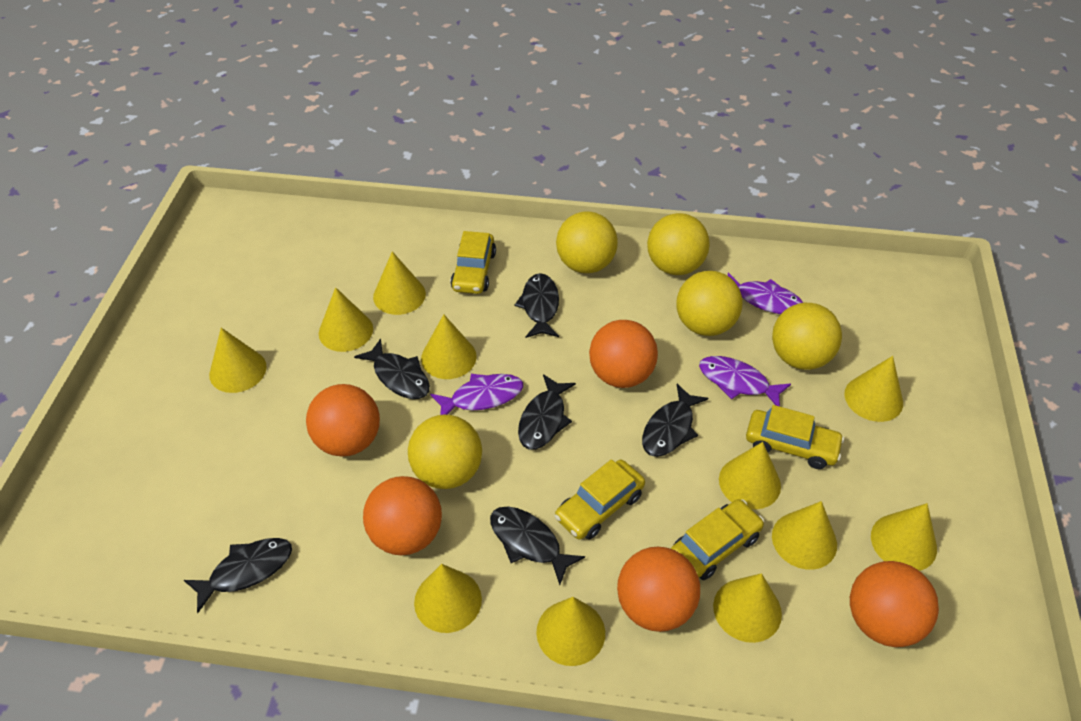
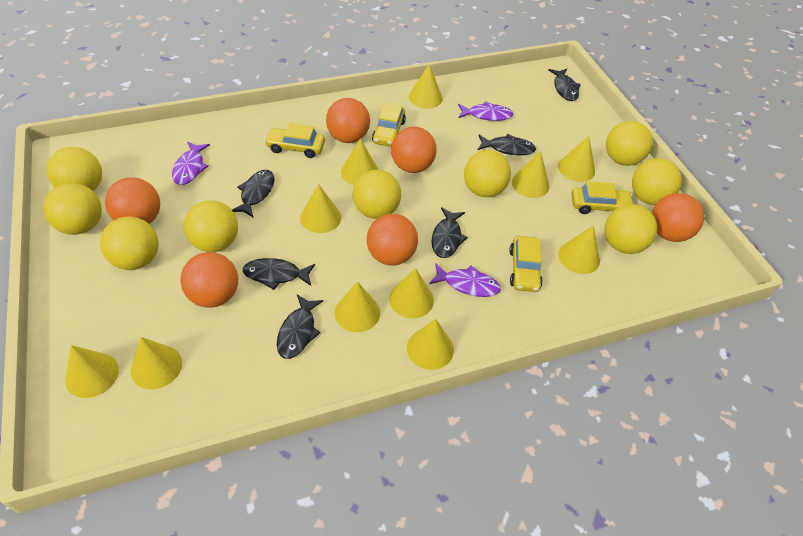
orange ball: 5 -> 6
yellow ball: 5 -> 9

